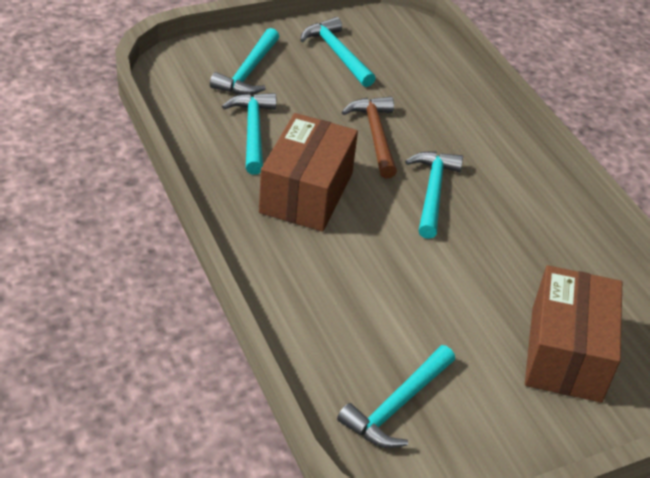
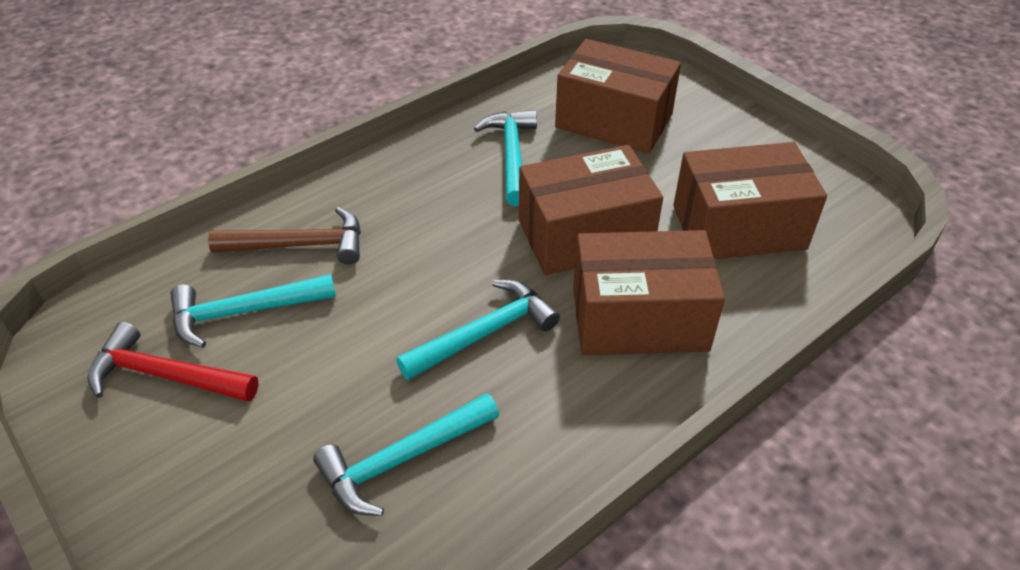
brown box: 2 -> 4
red hammer: 0 -> 1
turquoise hammer: 5 -> 4

